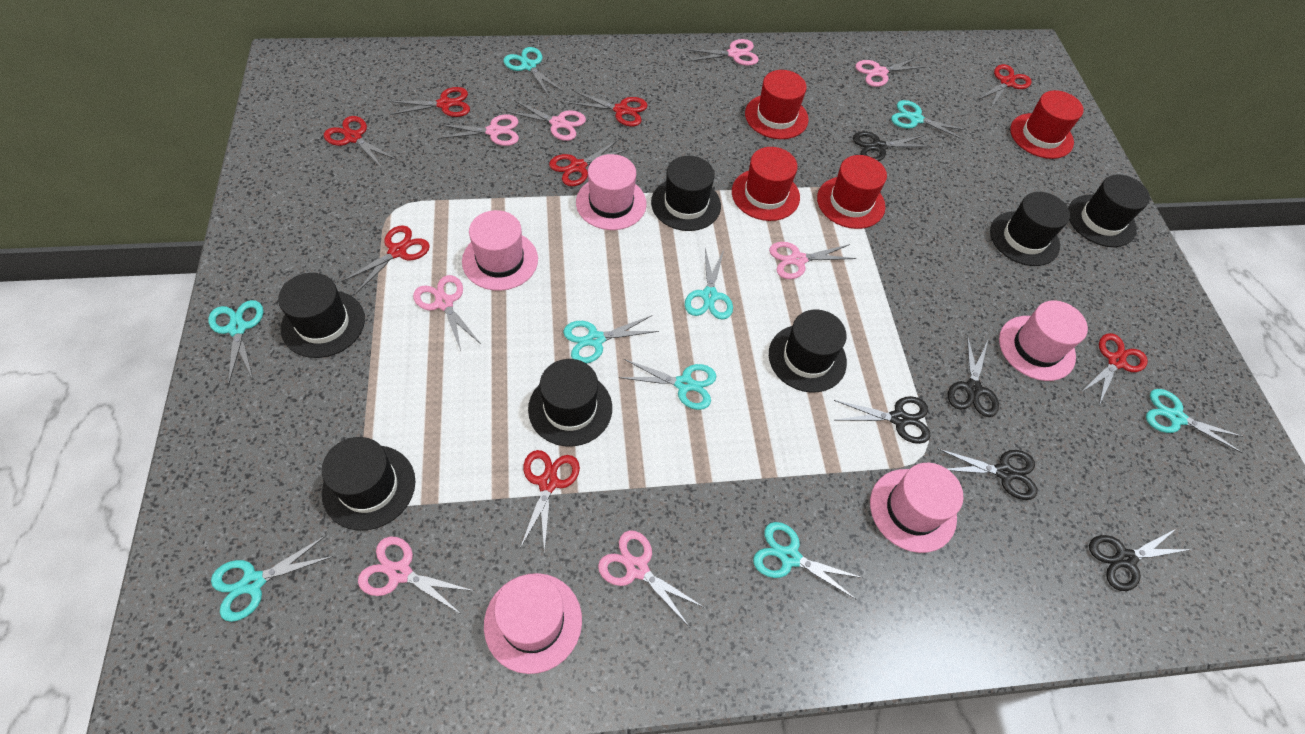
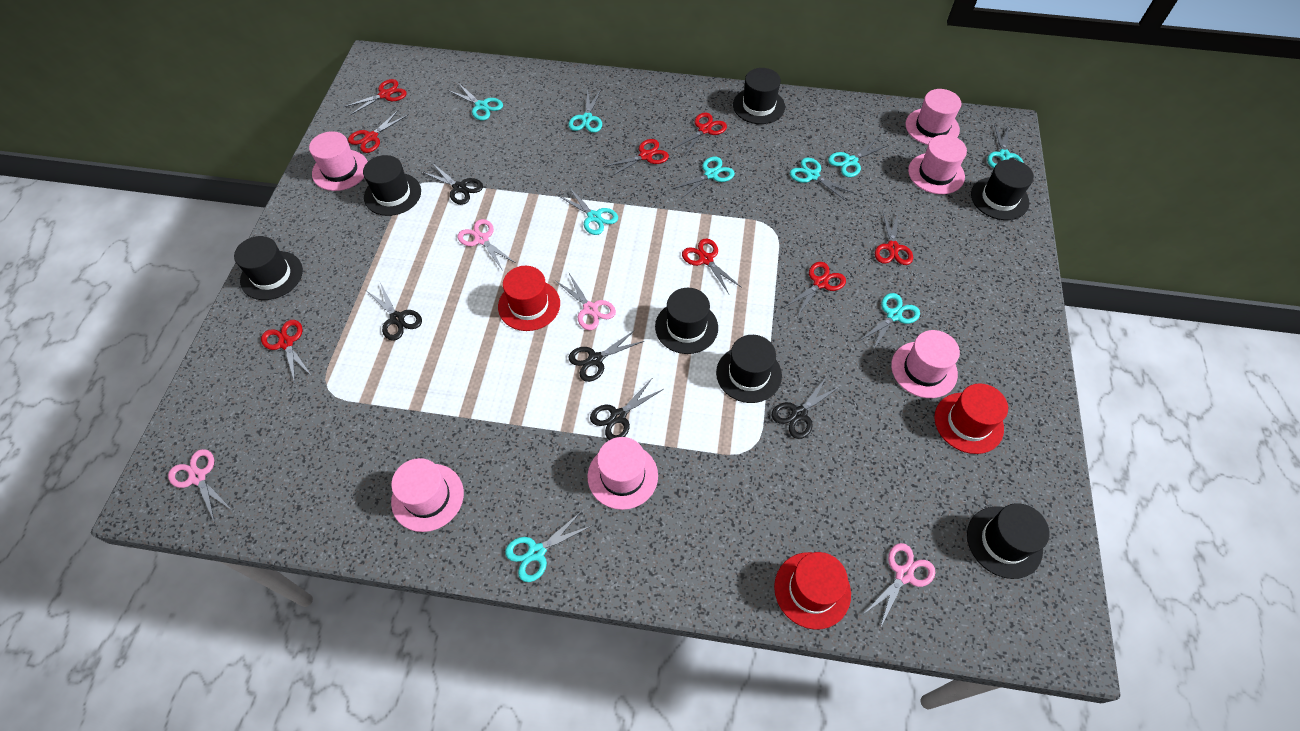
pink hat: 5 -> 6
pink scissors: 8 -> 4
red hat: 4 -> 3

